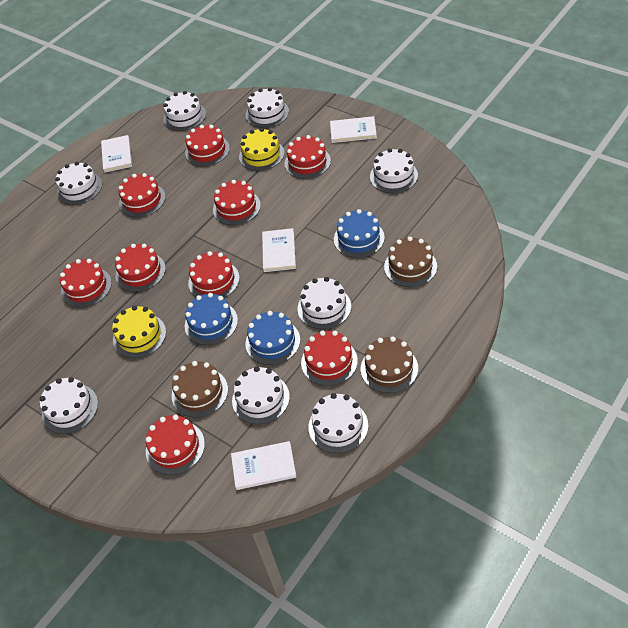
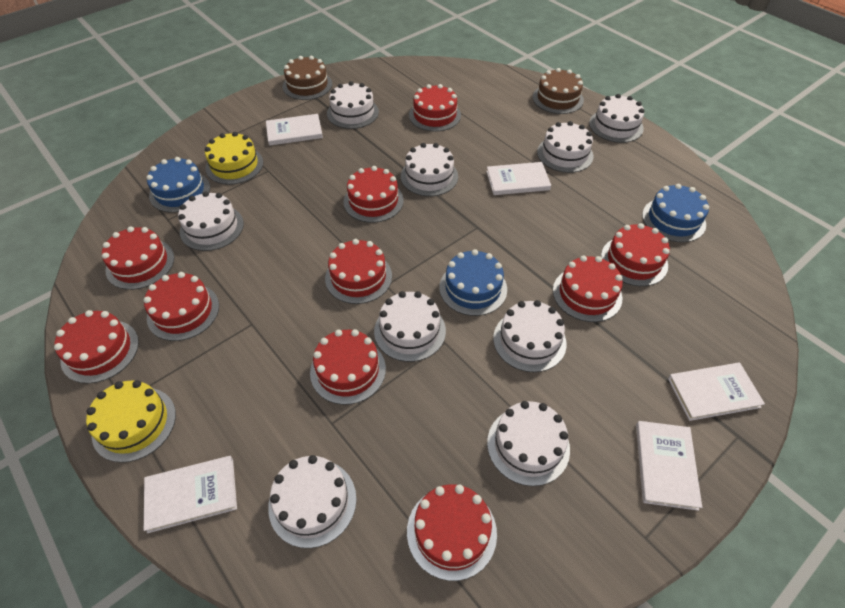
brown cake: 3 -> 2
red cake: 9 -> 10
white book: 4 -> 5
white cake: 8 -> 9

